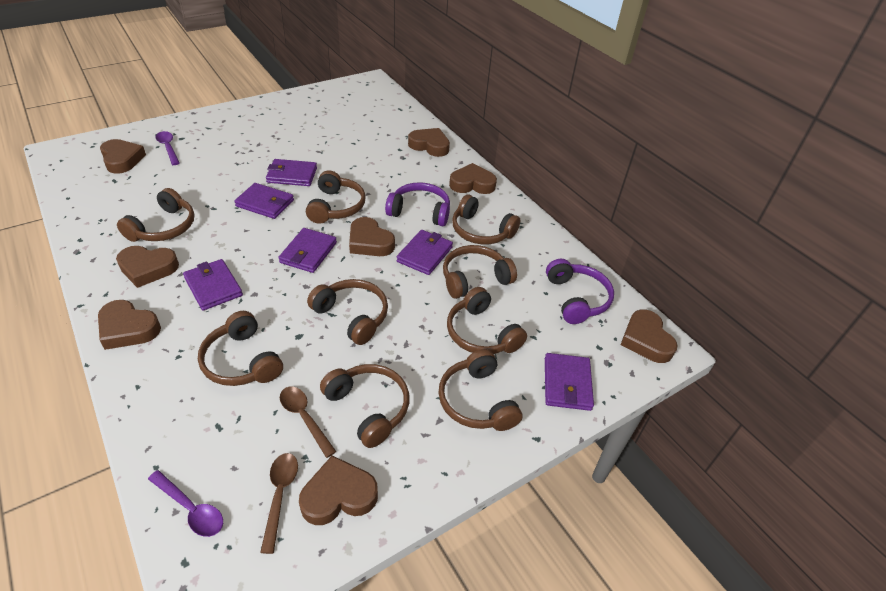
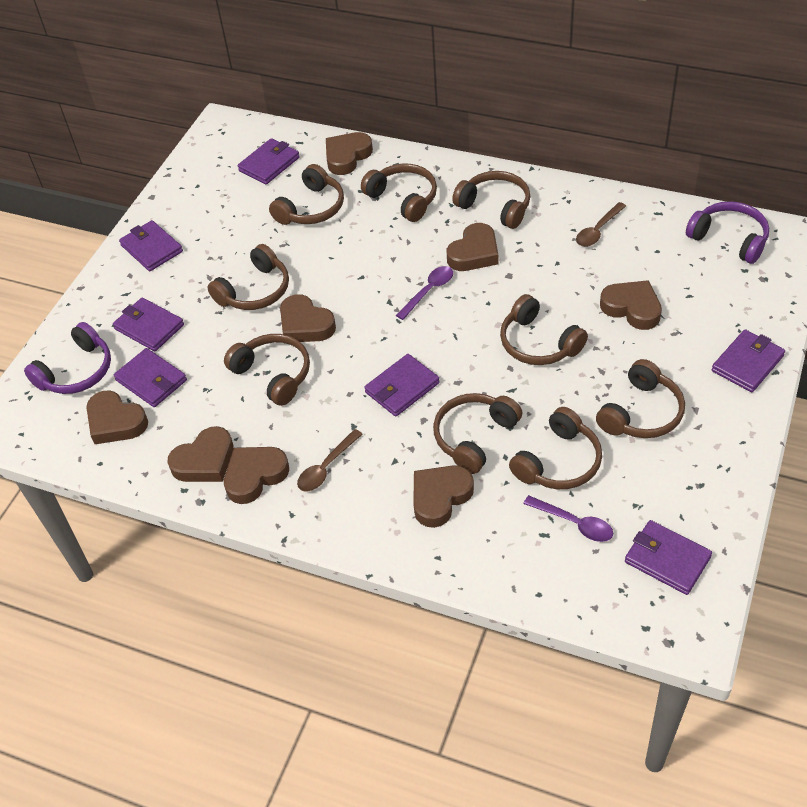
purple wallet: 6 -> 7

